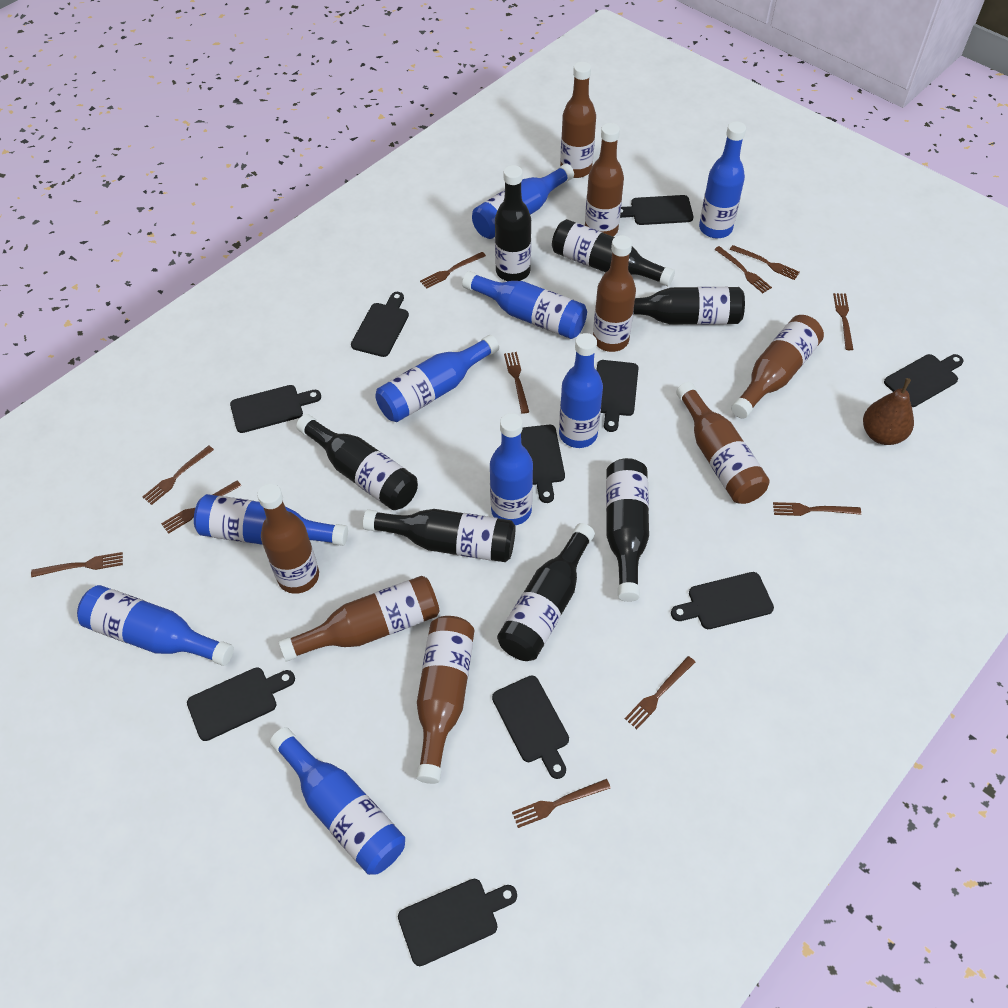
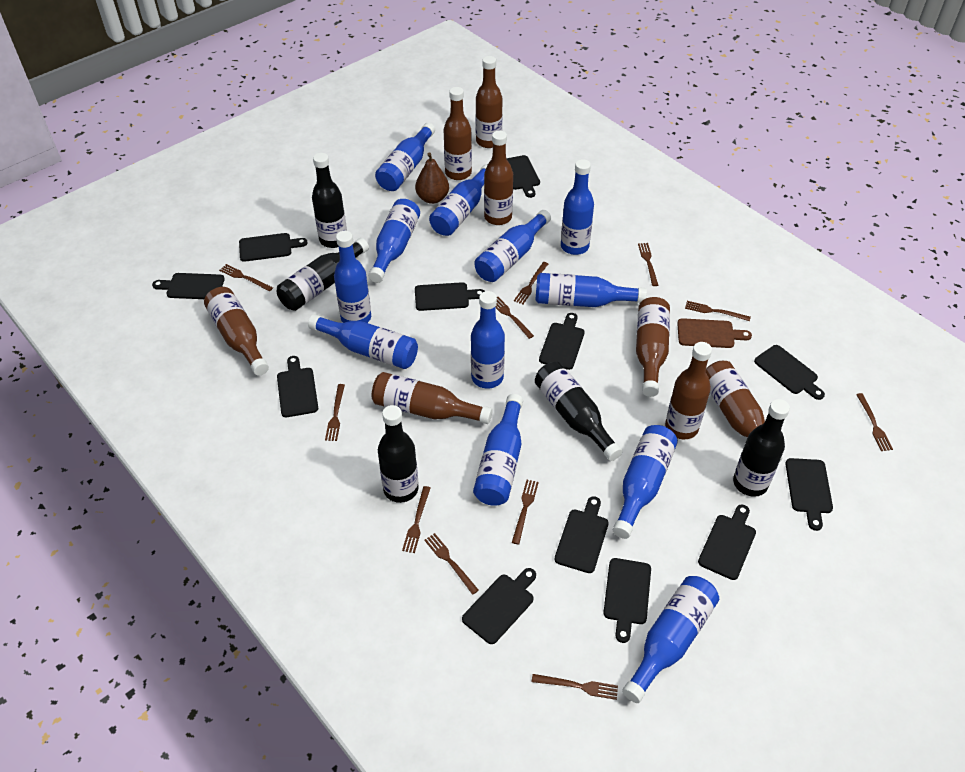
black bottle: 7 -> 5
black cutting board: 10 -> 12
blue bottle: 9 -> 12
brown cutting board: 0 -> 1

